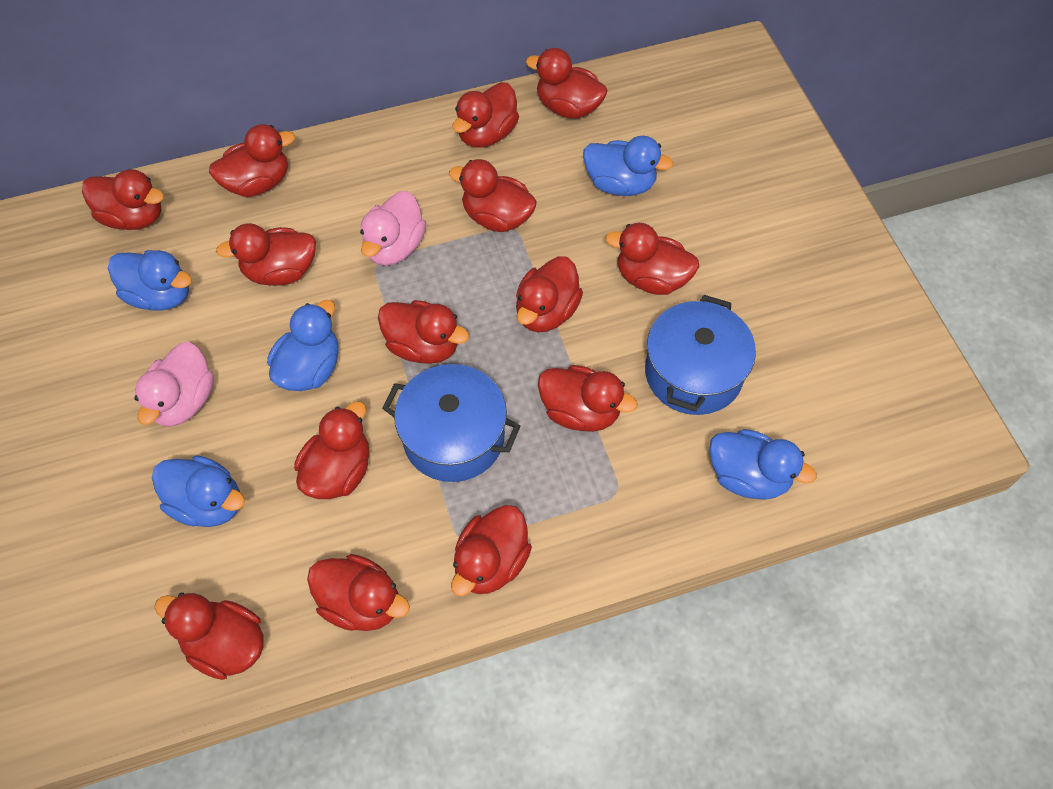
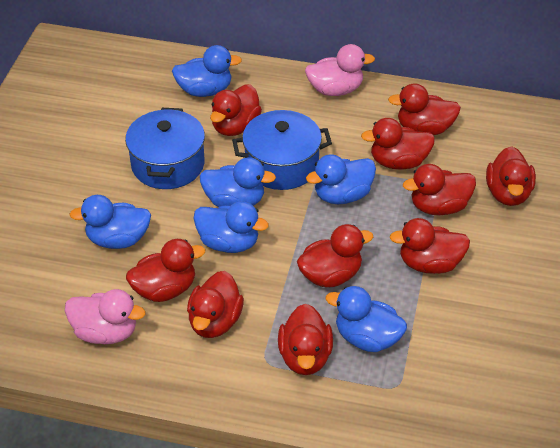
blue duck: 5 -> 6
red duck: 14 -> 10

